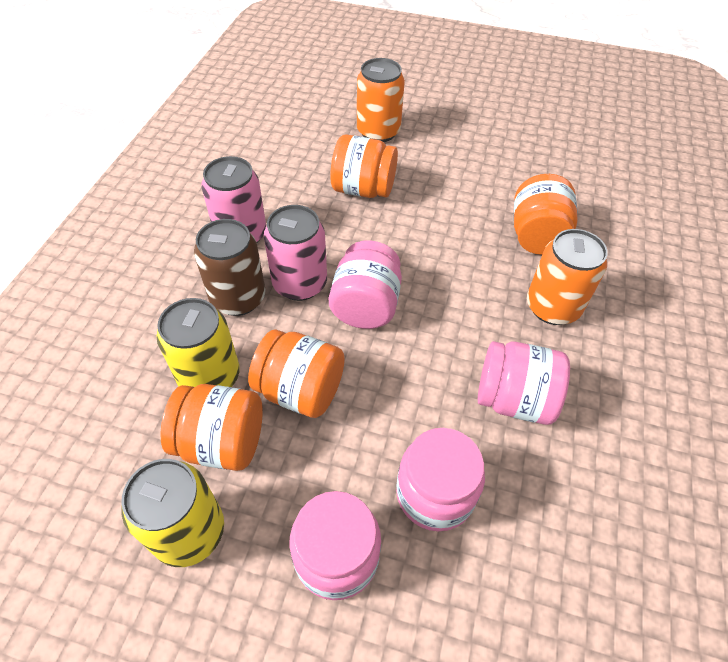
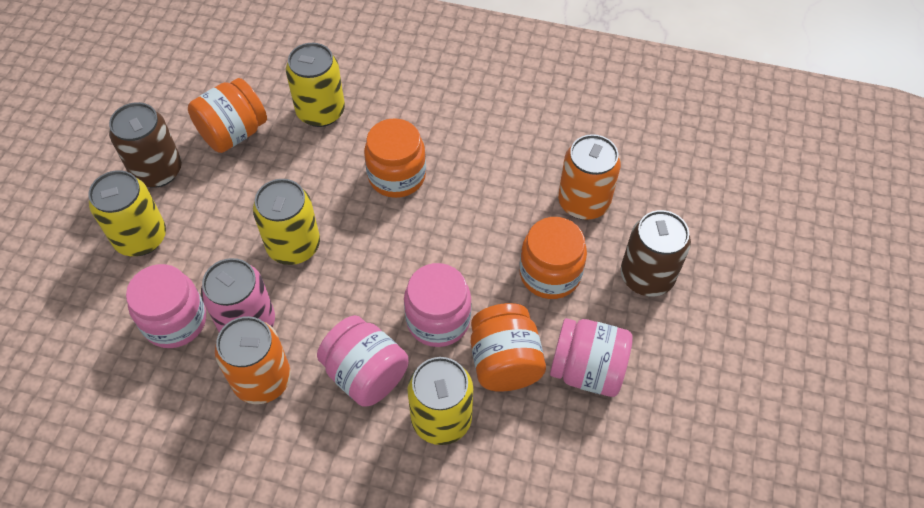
brown can: 1 -> 2
pink can: 2 -> 1
yellow can: 2 -> 4

